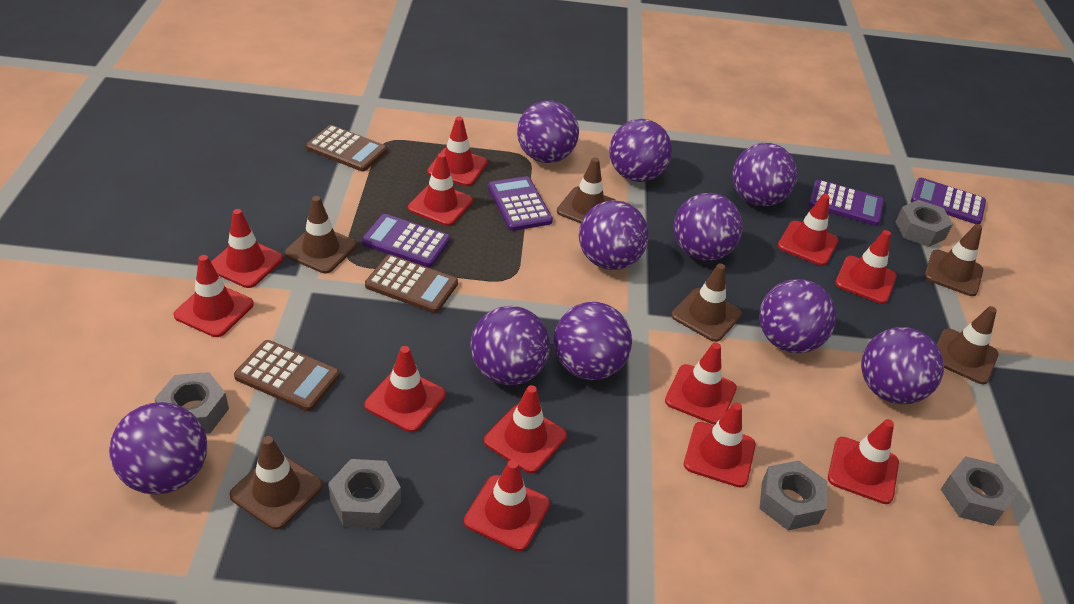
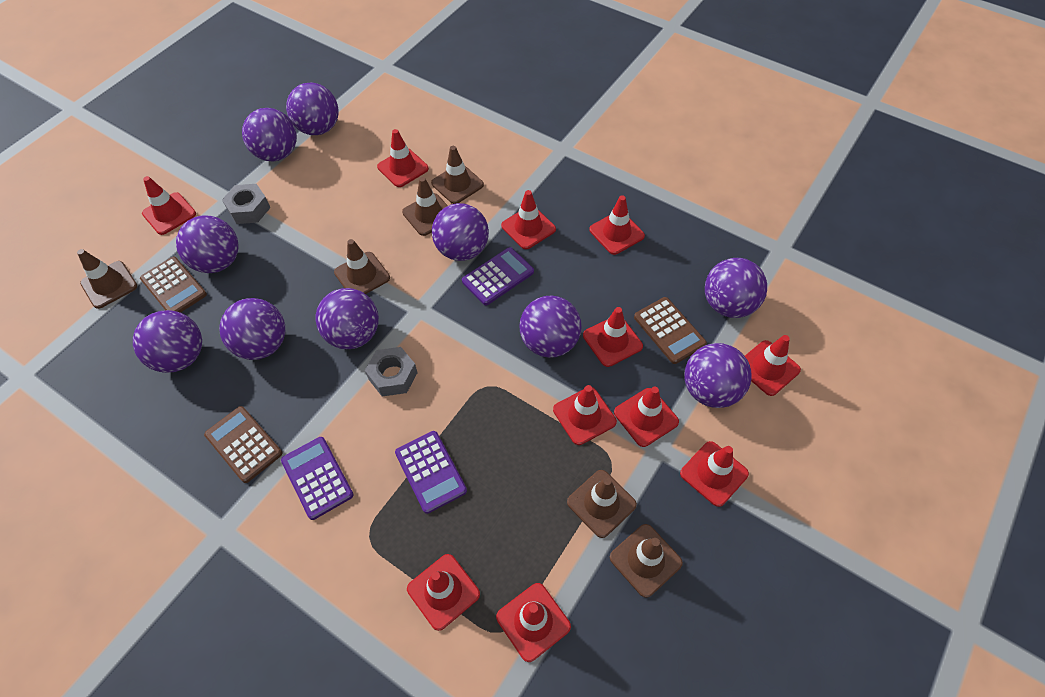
grey nut: 5 -> 2
purple calculator: 4 -> 3
red traffic cone: 12 -> 11

